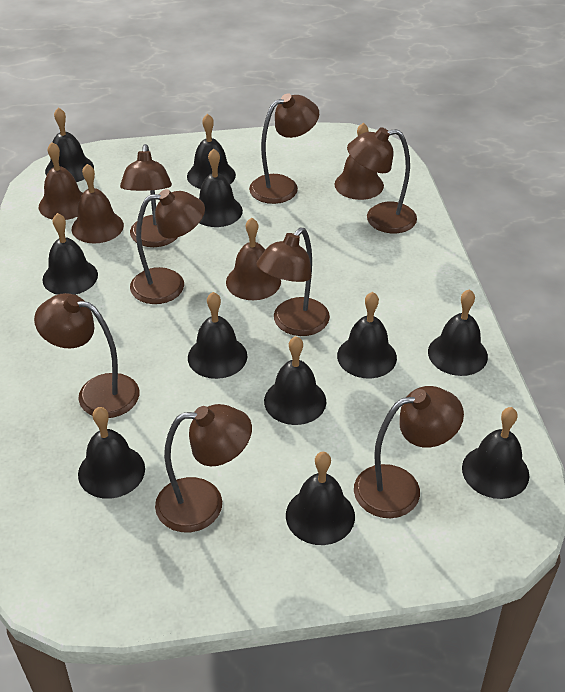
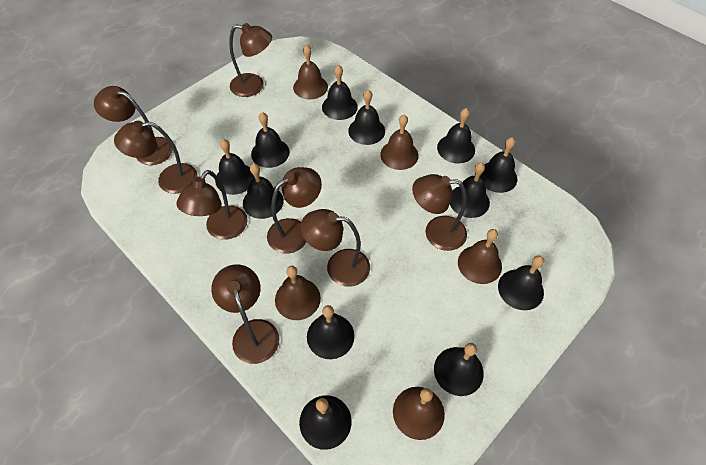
black bell: 11 -> 12
brown bell: 4 -> 5

